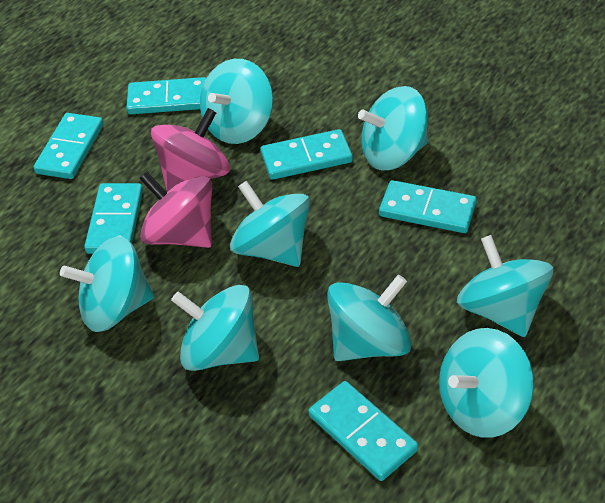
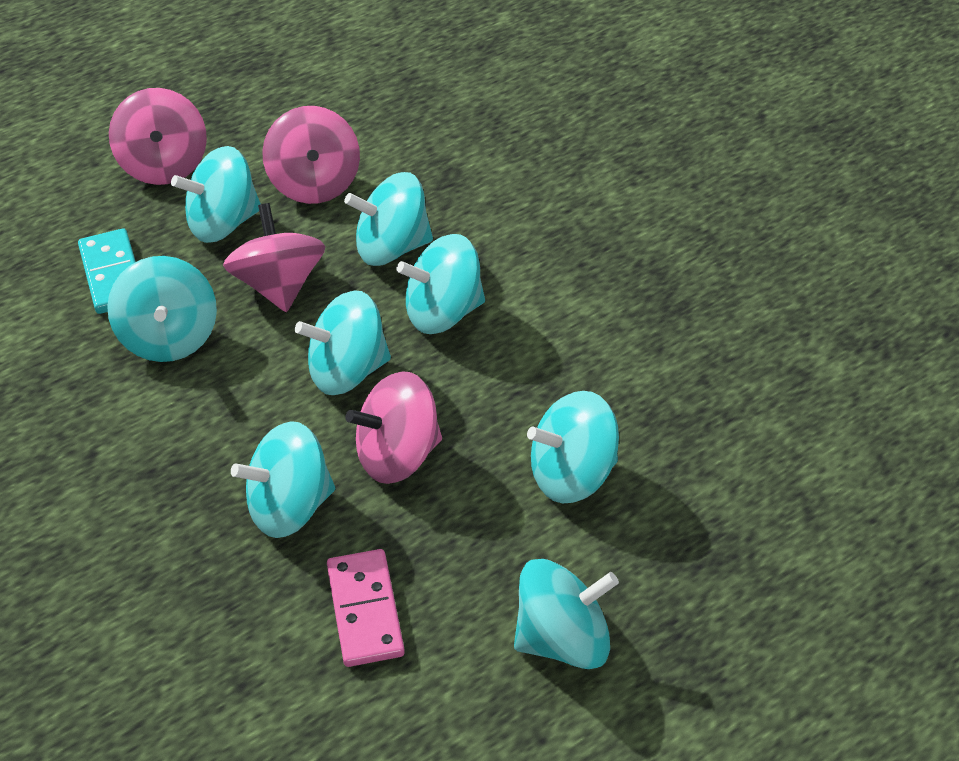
pink domino: 0 -> 1
pink spinning top: 2 -> 4
turquoise domino: 6 -> 1

